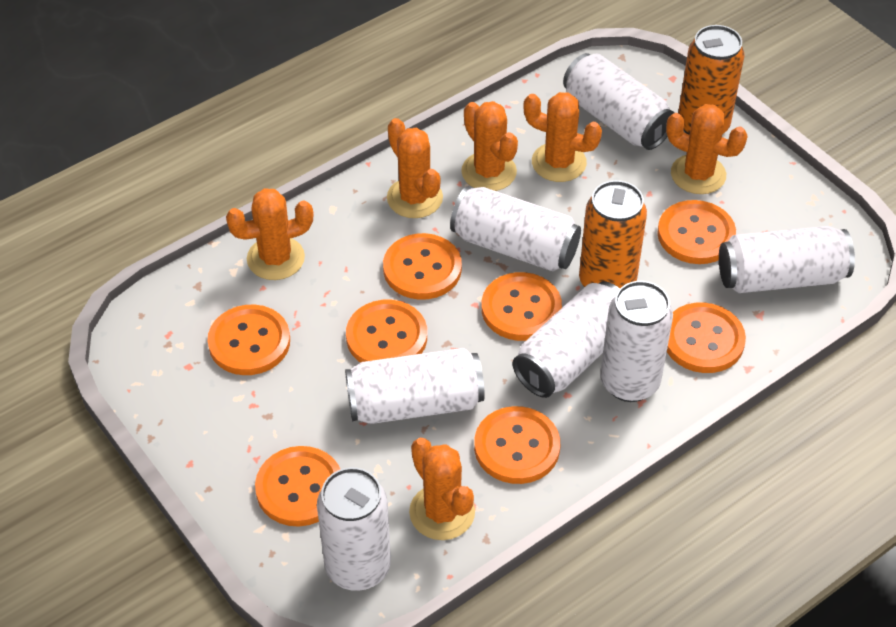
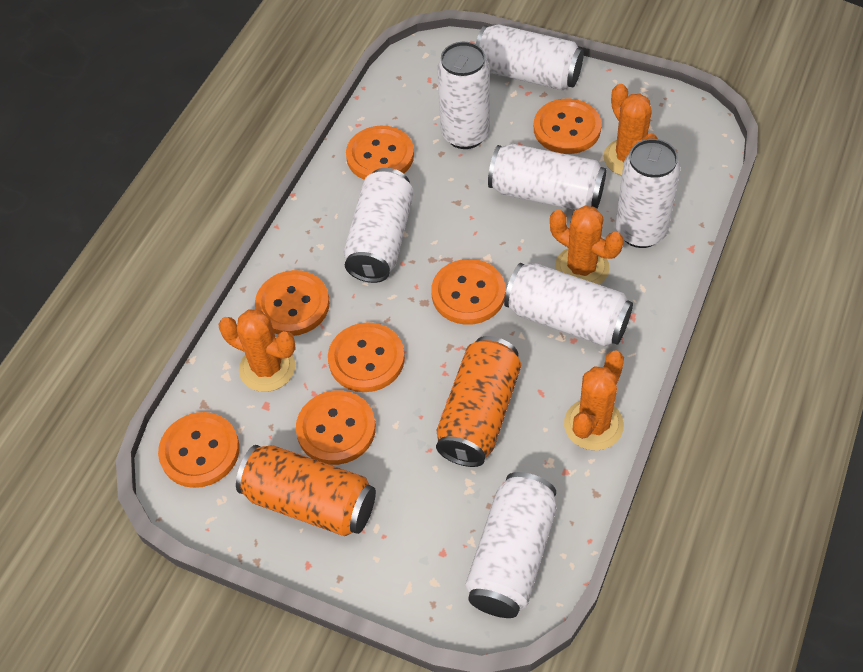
orange button: 8 -> 7
orange cactus: 6 -> 4

